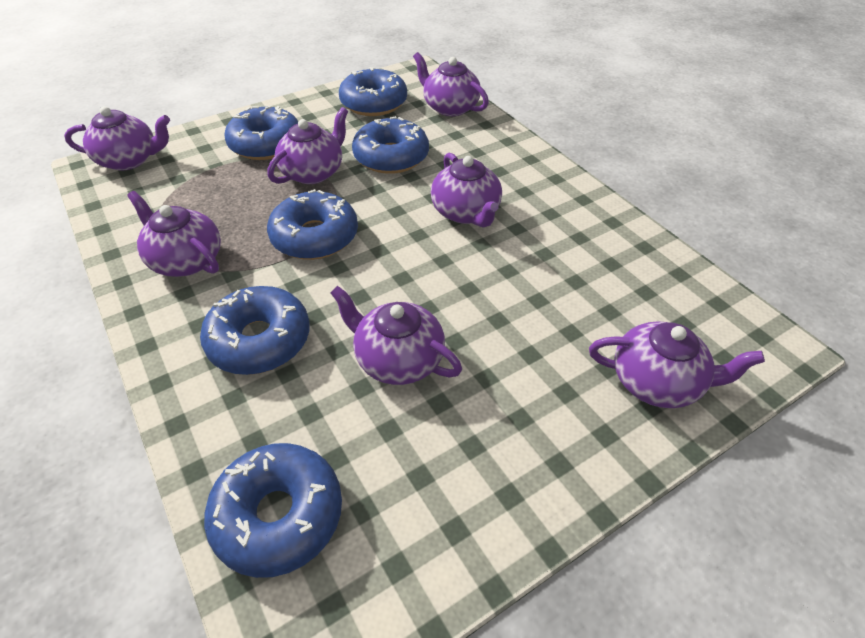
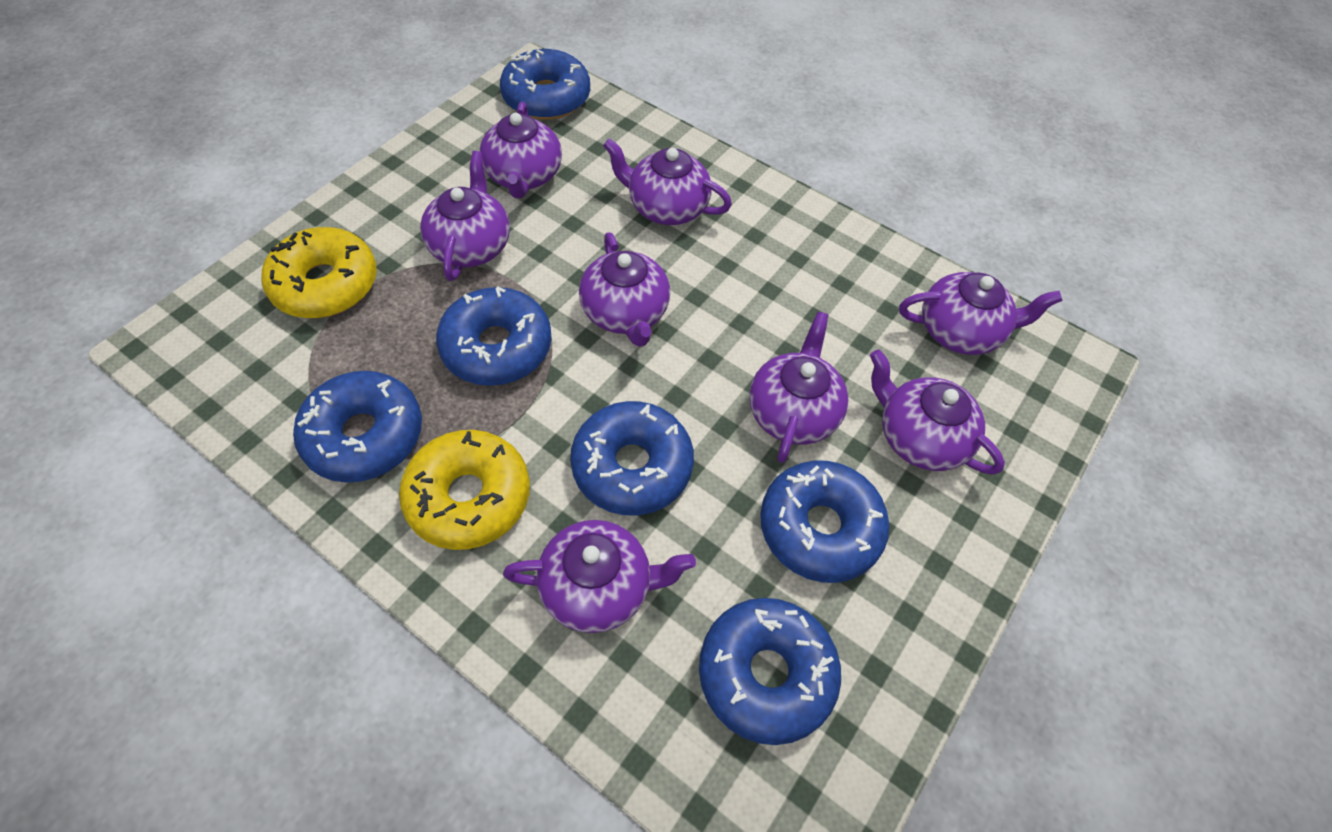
purple teapot: 7 -> 8
yellow donut: 0 -> 2

